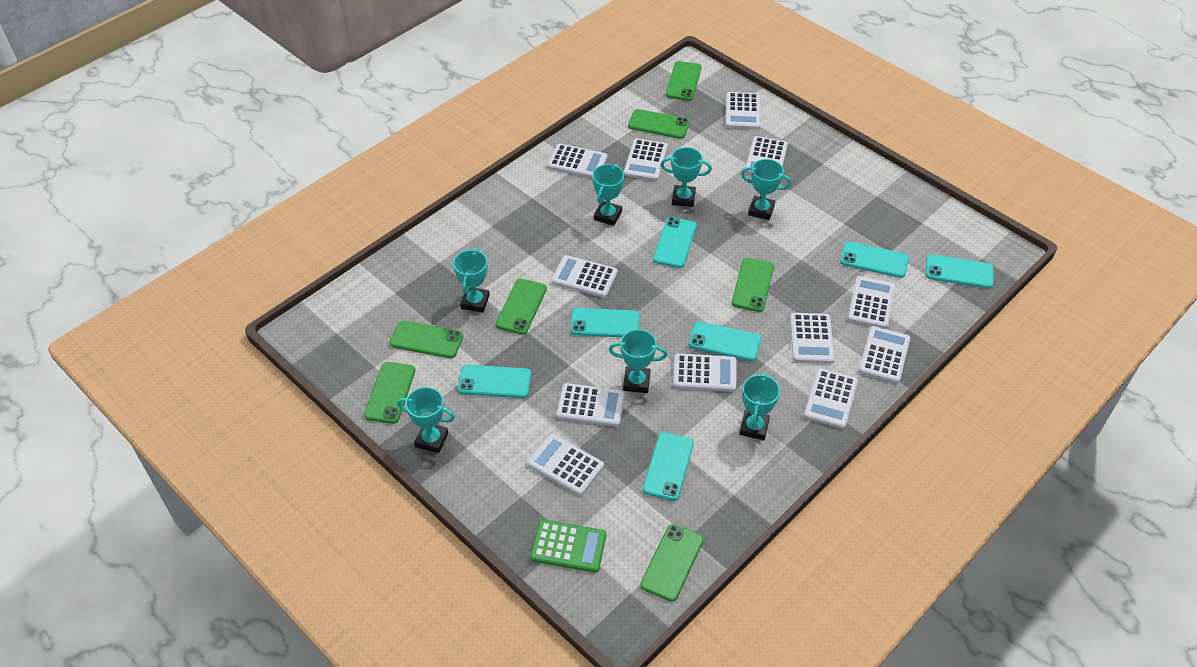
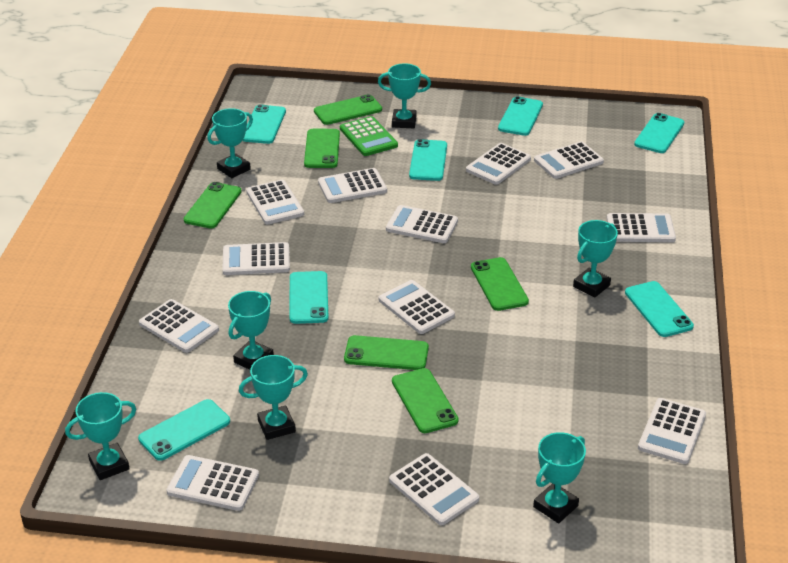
green phone: 7 -> 6

